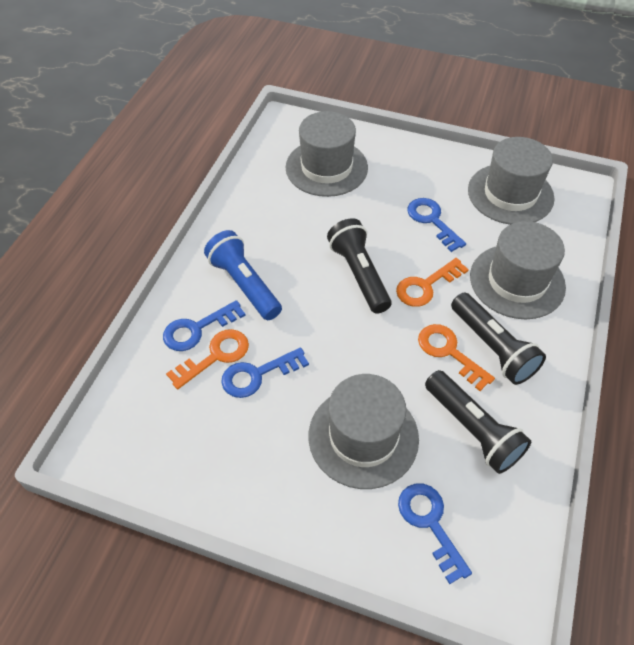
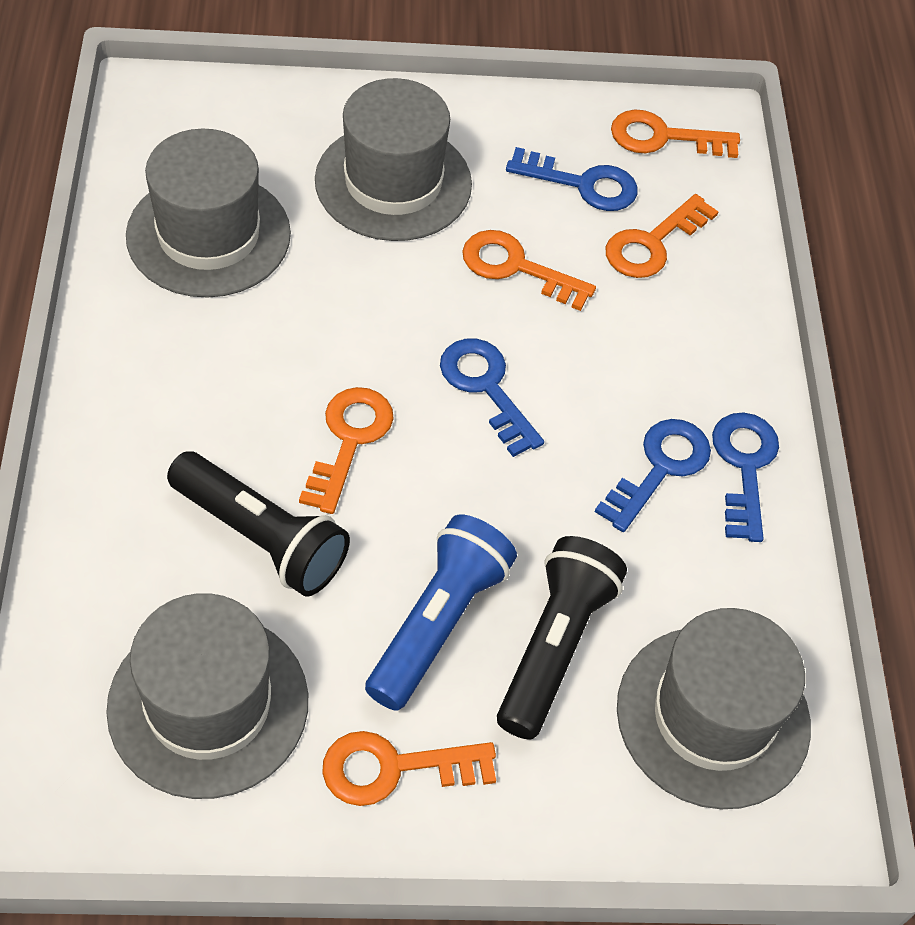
black flashlight: 3 -> 2
orange key: 3 -> 5

